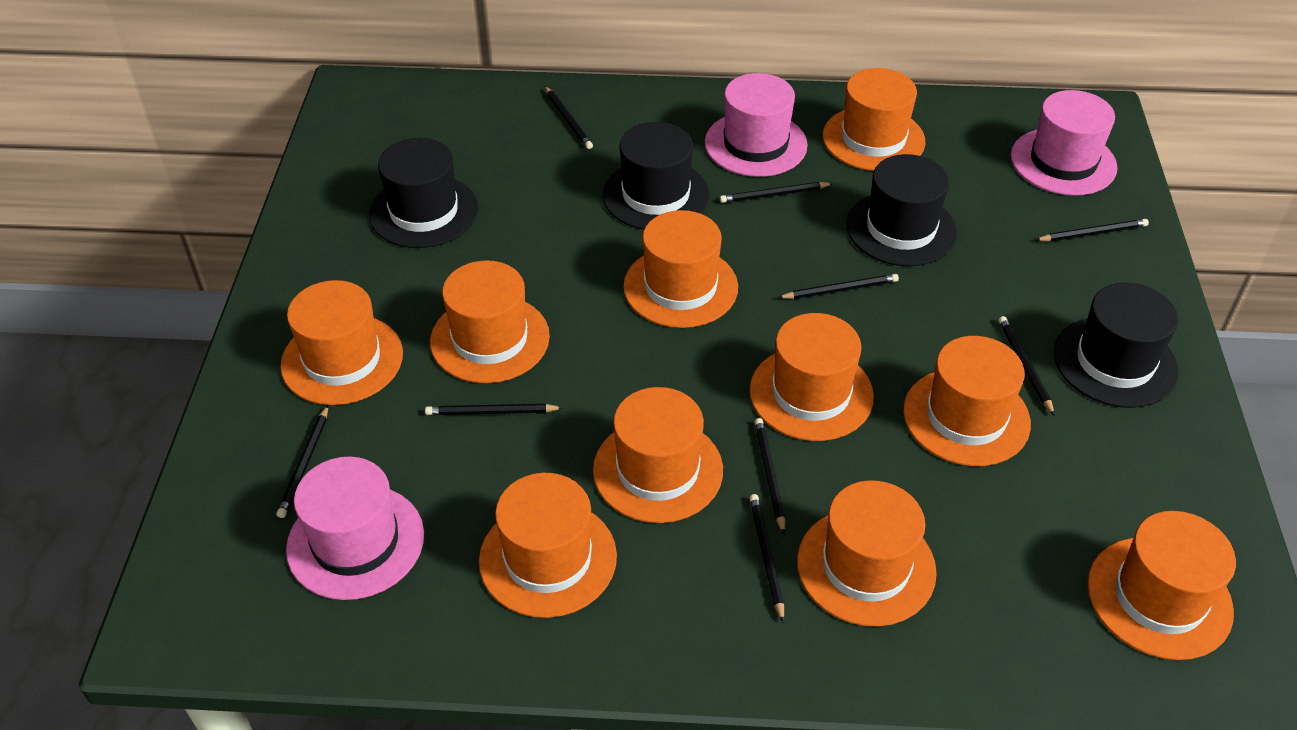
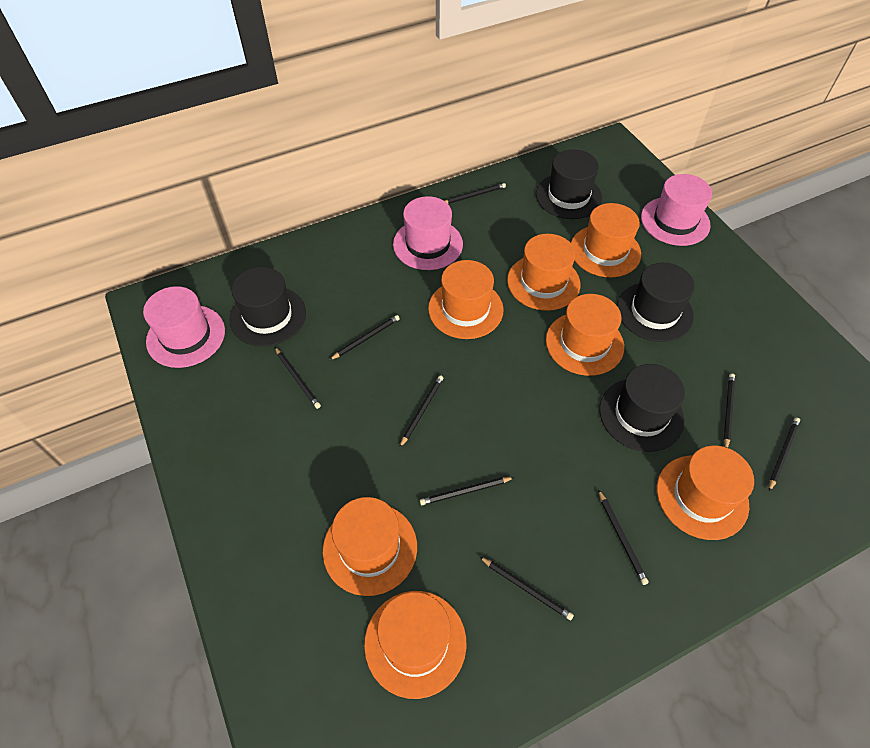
orange hat: 10 -> 7

